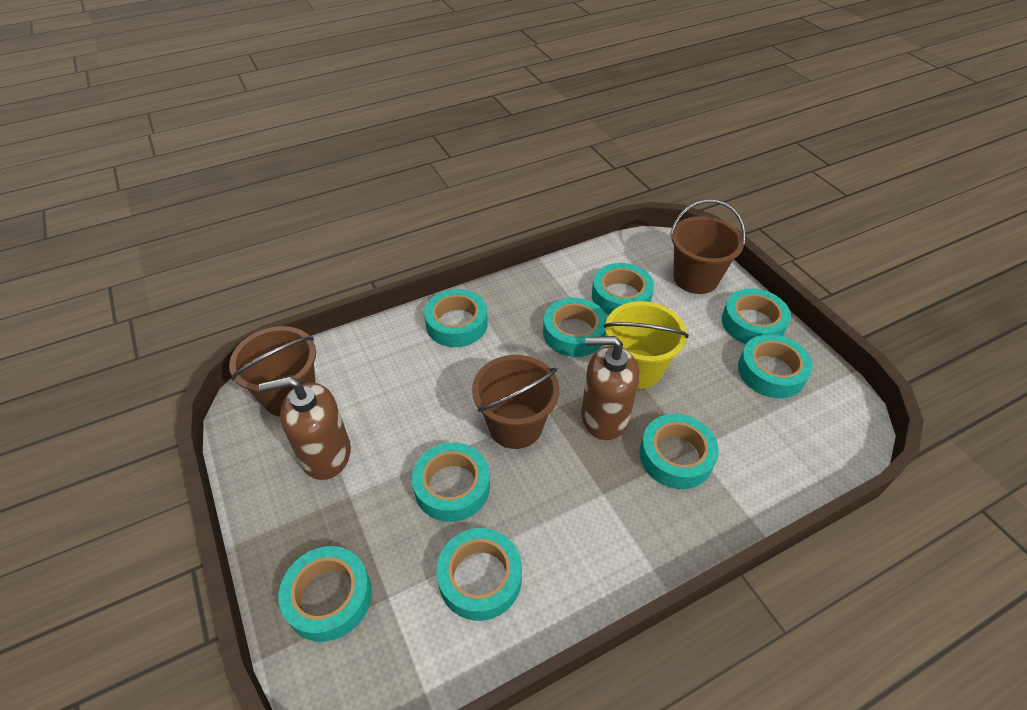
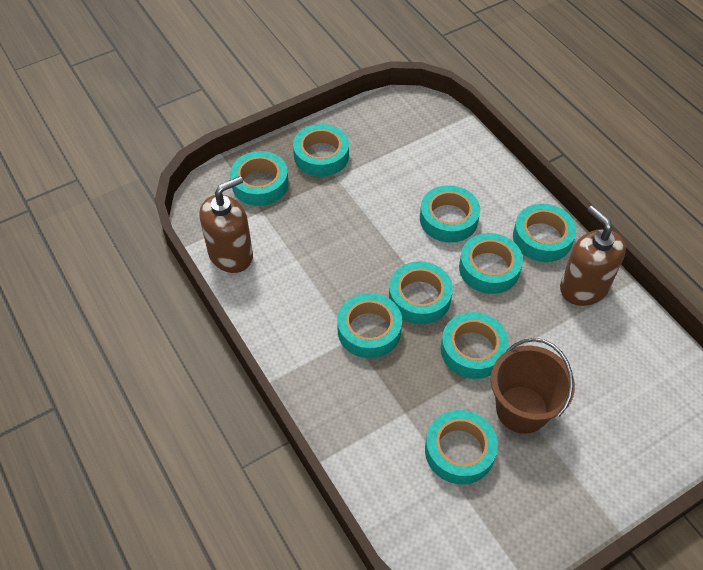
brown bucket: 3 -> 1
yellow bucket: 1 -> 0

